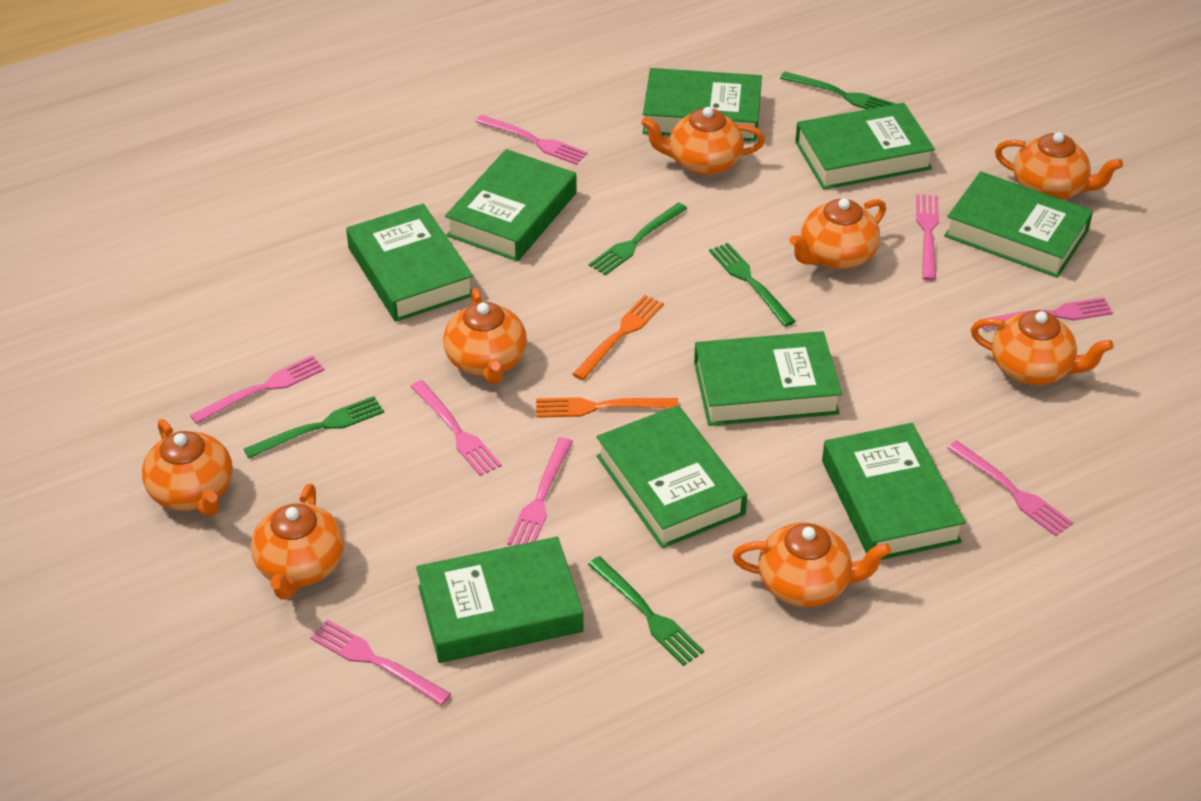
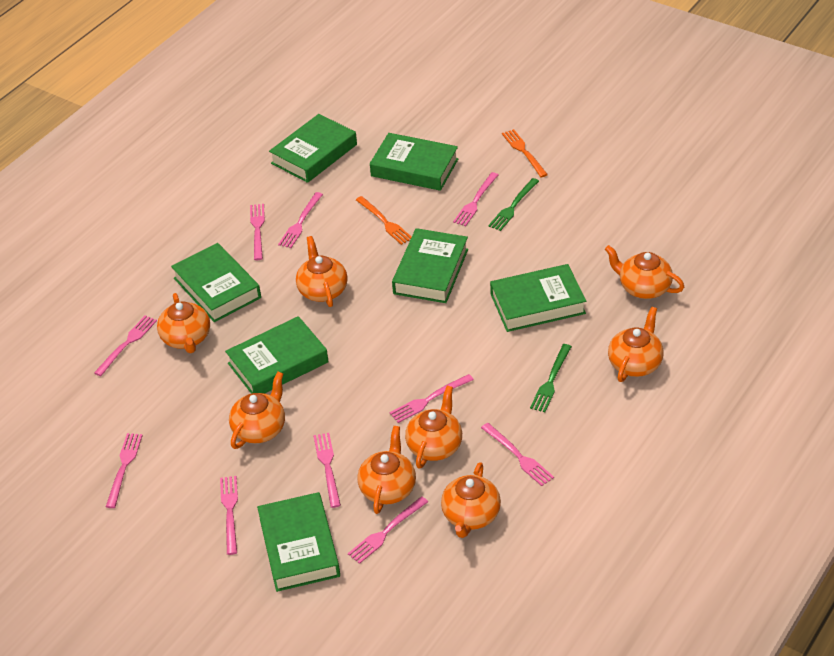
green book: 9 -> 7
green fork: 5 -> 2
pink fork: 8 -> 10

